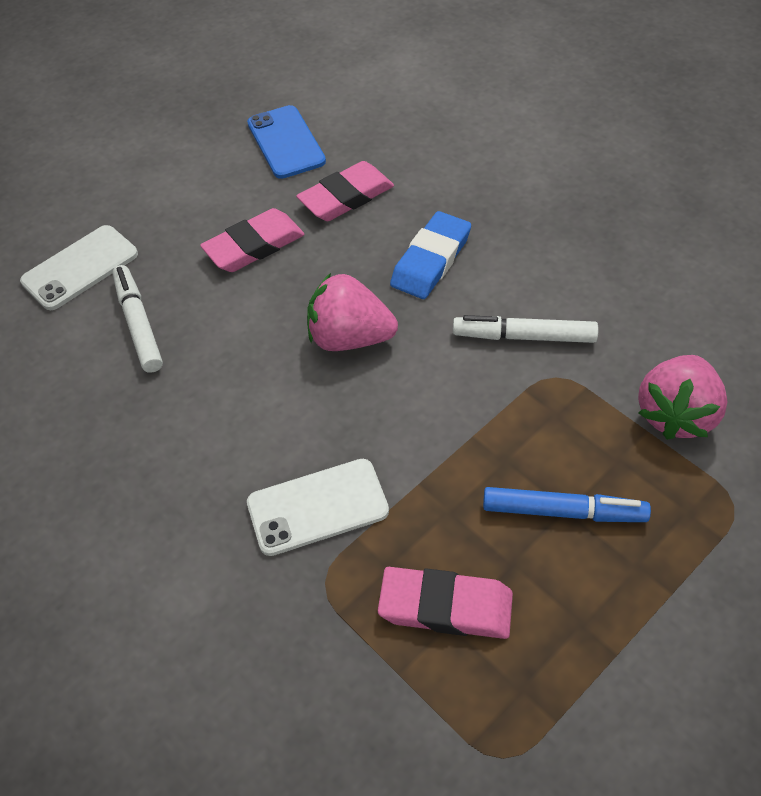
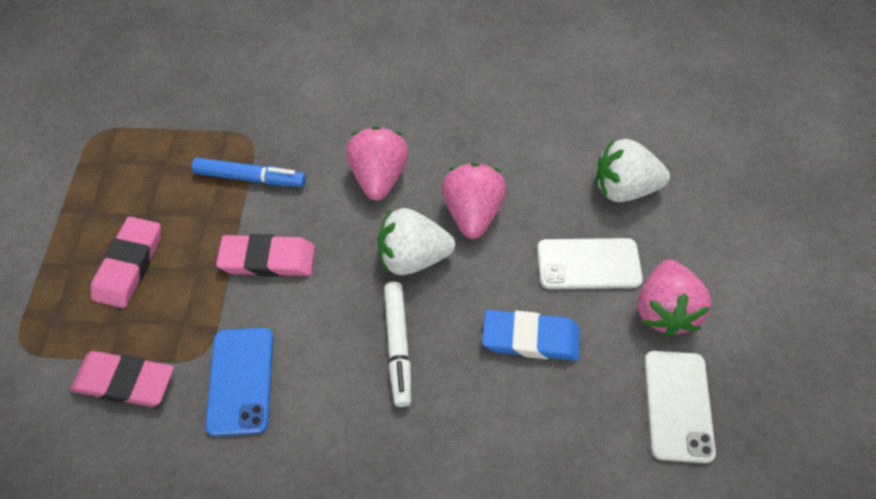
pink strawberry: 2 -> 3
white marker: 2 -> 1
white strawberry: 0 -> 2

